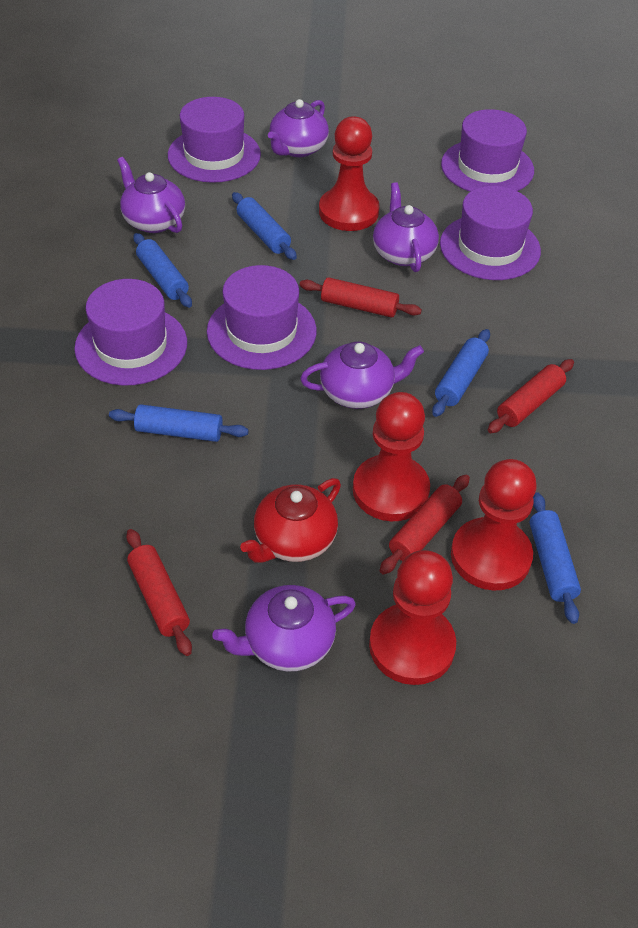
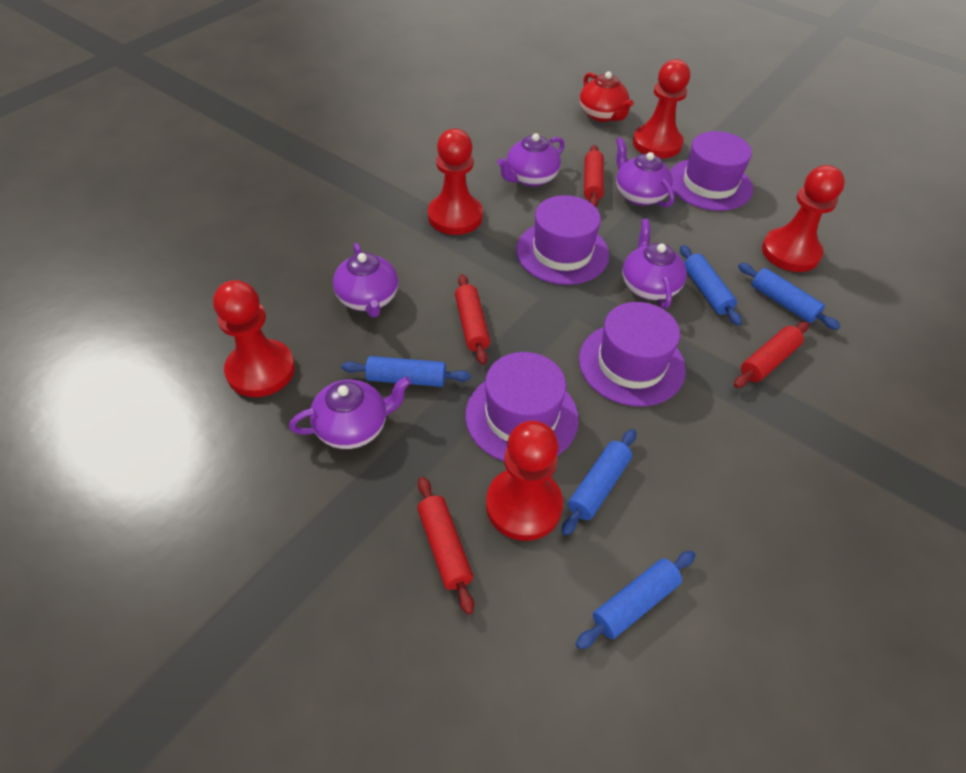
purple hat: 5 -> 4
red pawn: 4 -> 5

